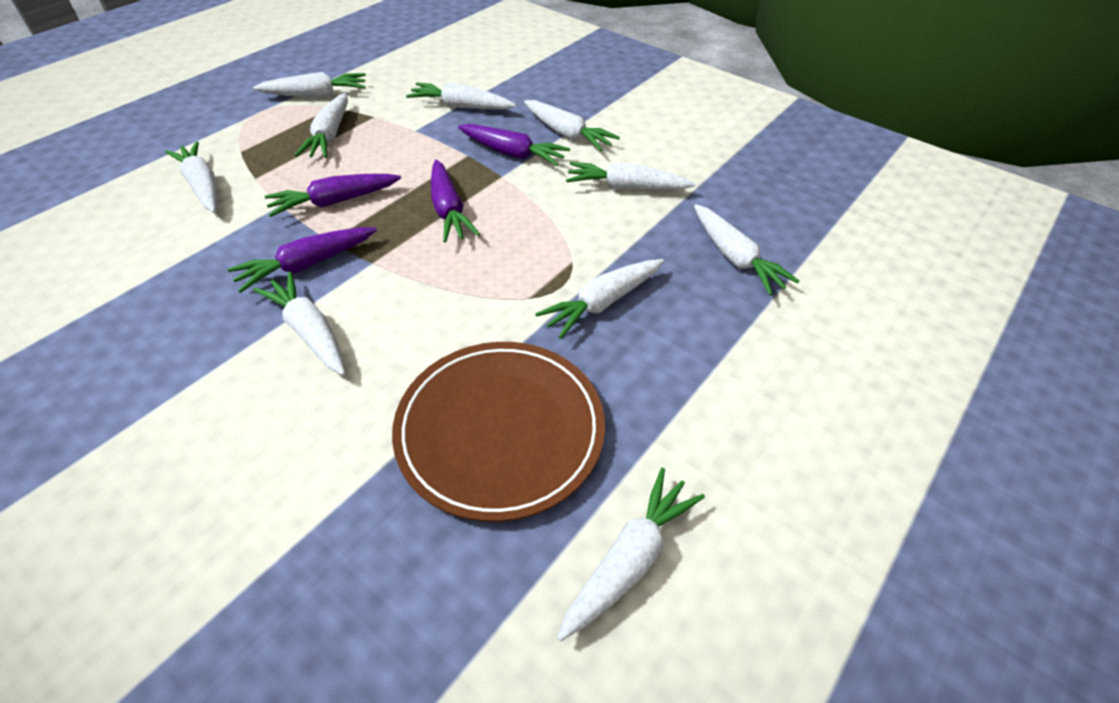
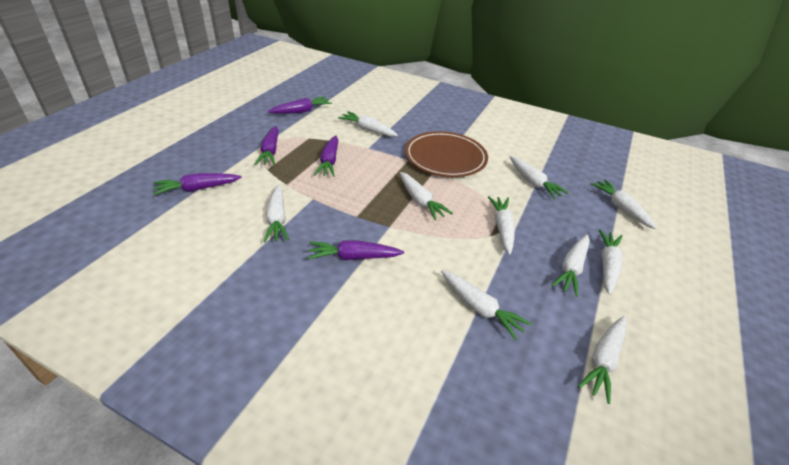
purple carrot: 4 -> 5

